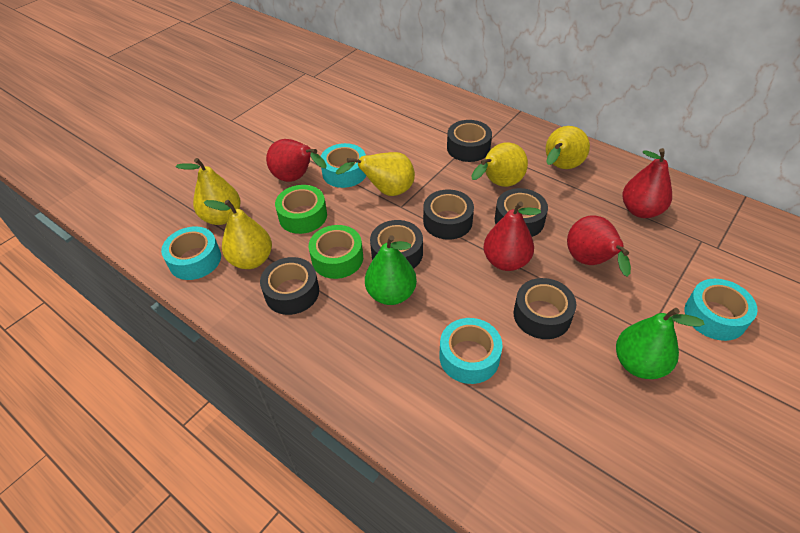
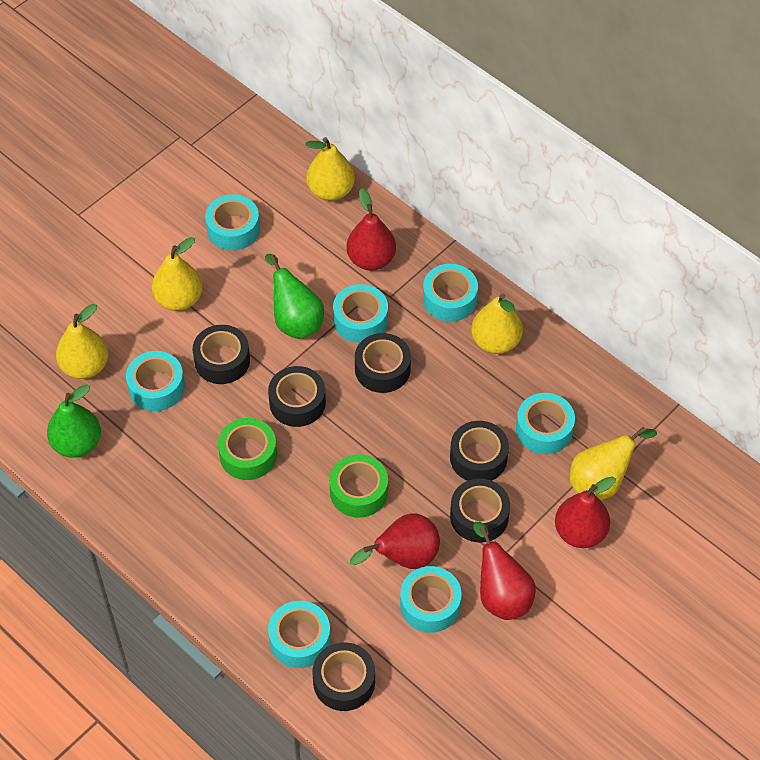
turquoise tape: 4 -> 7

